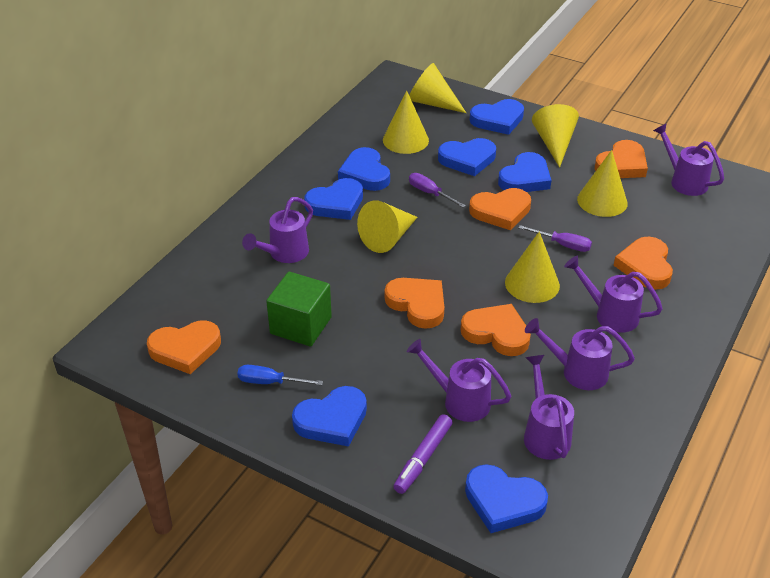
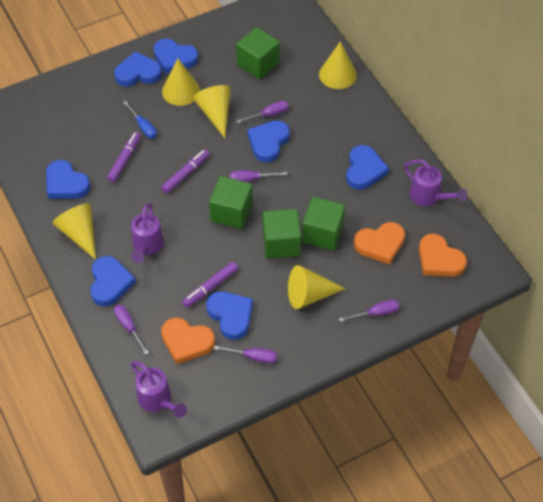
green cube: 1 -> 4
orange heart: 6 -> 3
purple marker: 1 -> 3
purple screwdriver: 2 -> 5
purple watering can: 6 -> 3
yellow cone: 6 -> 5

